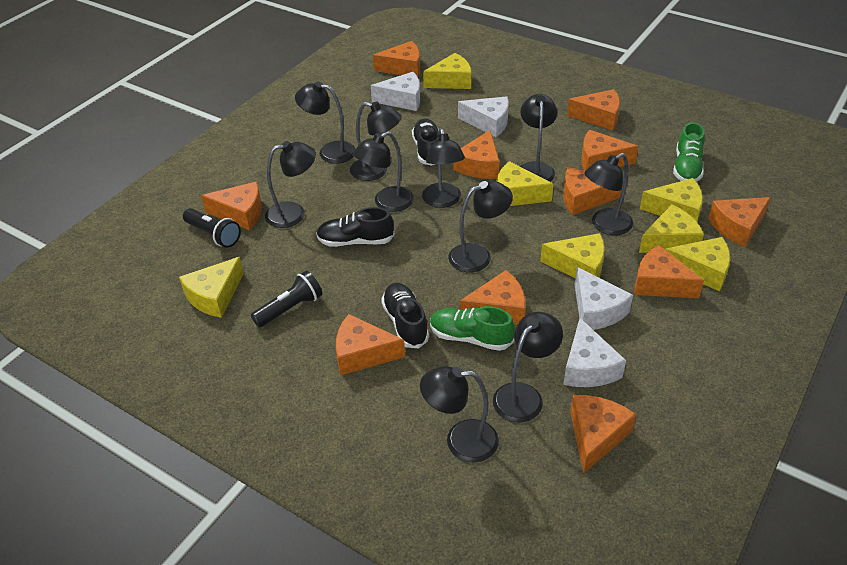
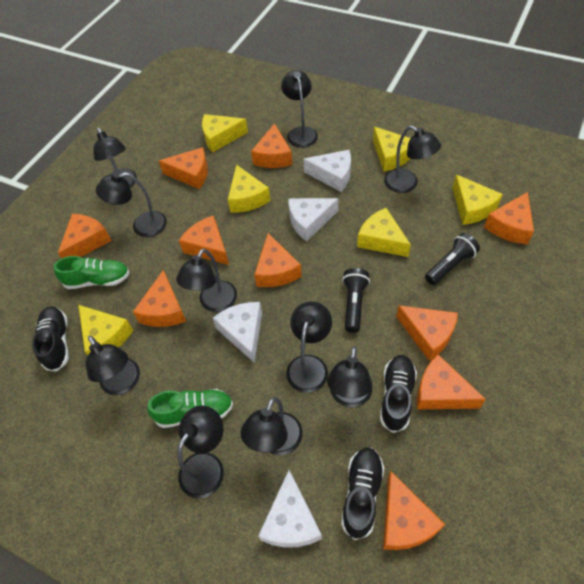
orange cheese: 11 -> 10
yellow cheese: 7 -> 6

